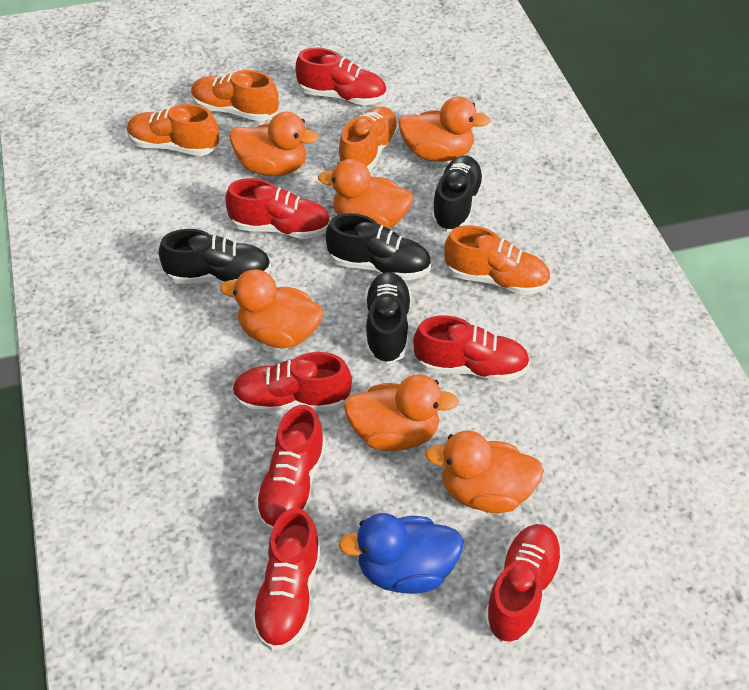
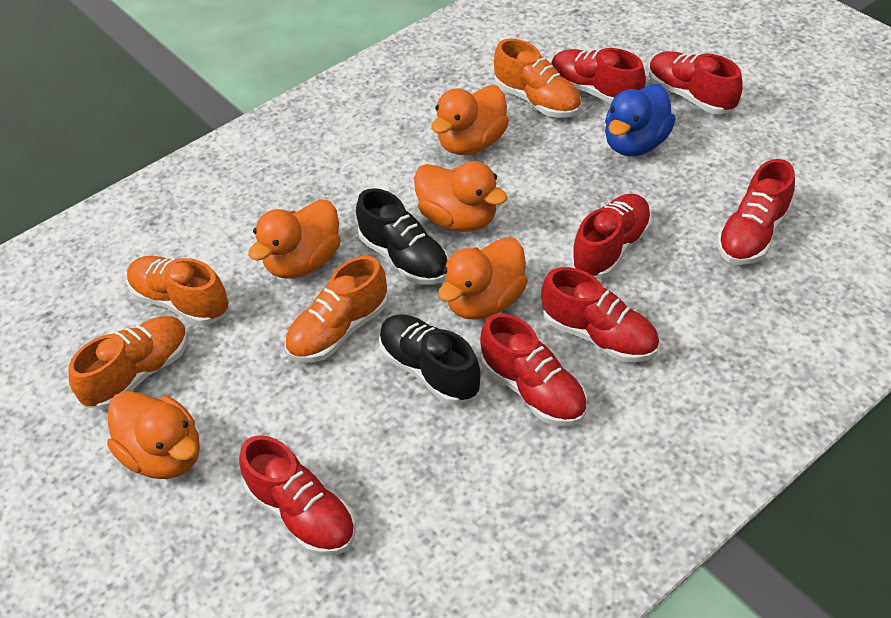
black shoe: 4 -> 2
orange duck: 6 -> 5

